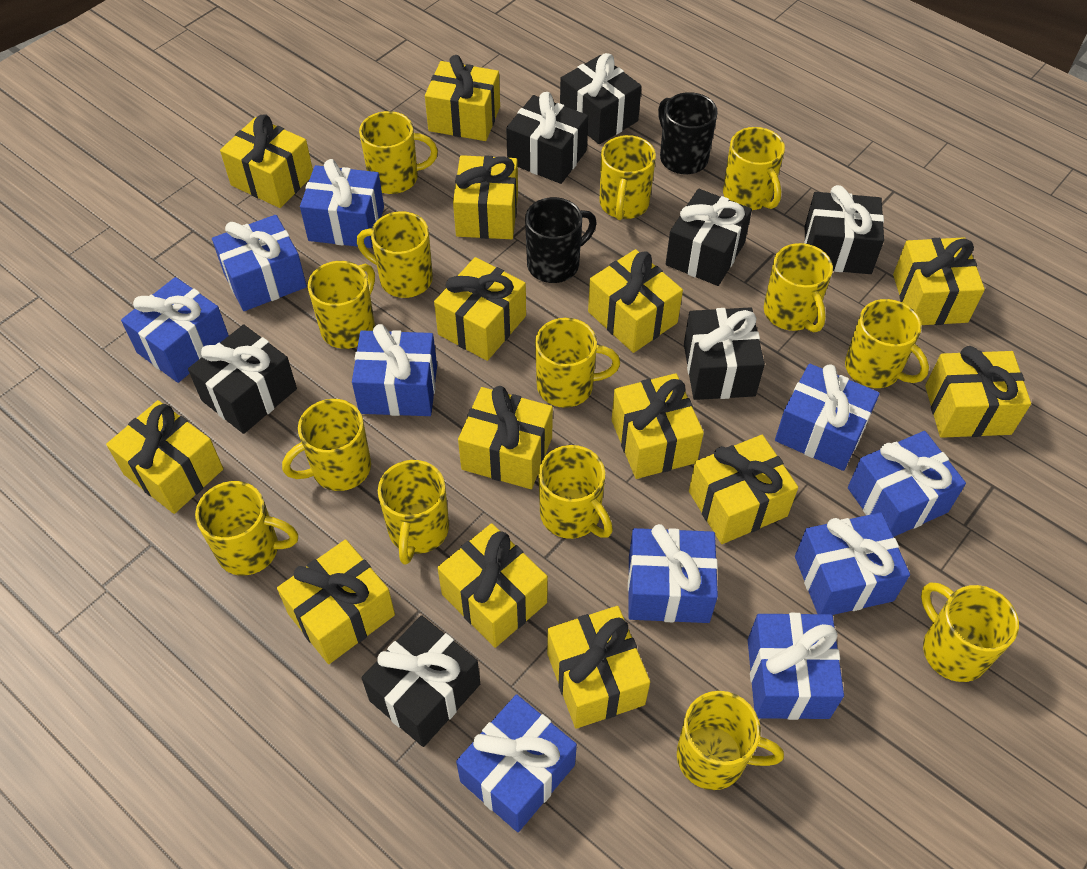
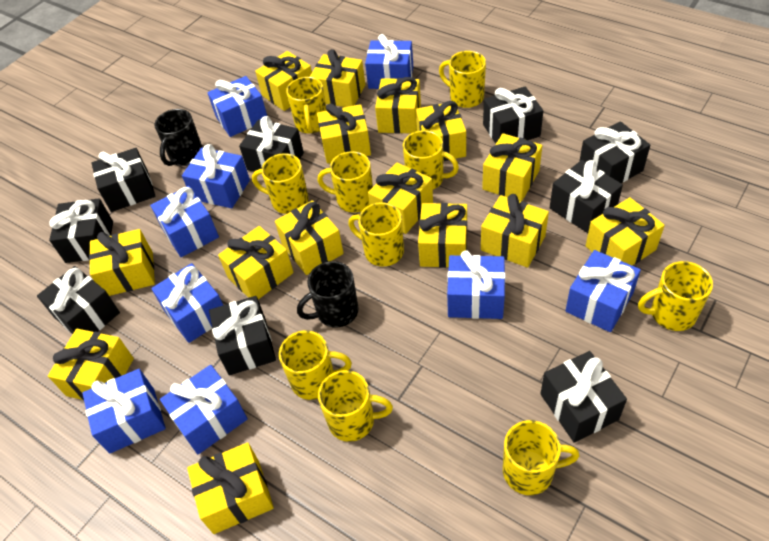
black gift: 7 -> 9
blue gift: 10 -> 9
yellow gift: 14 -> 15
yellow mug: 14 -> 10

